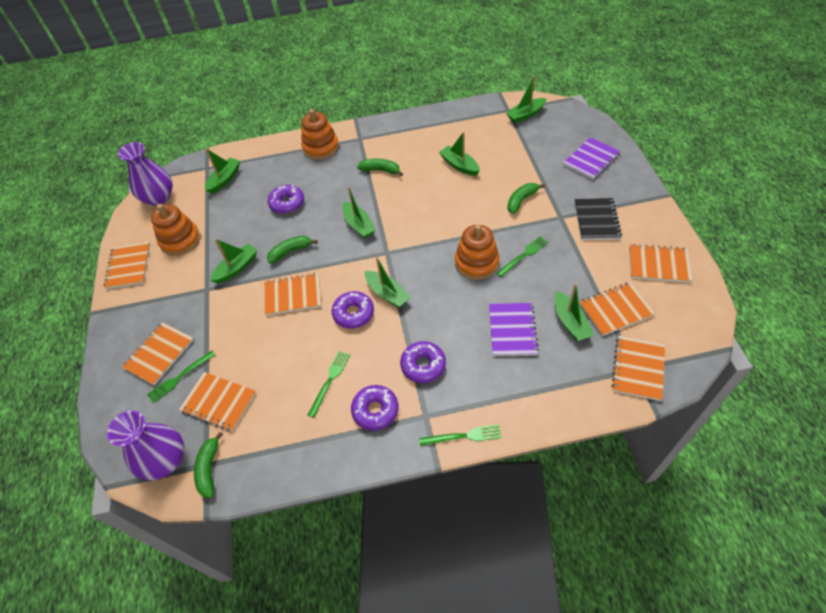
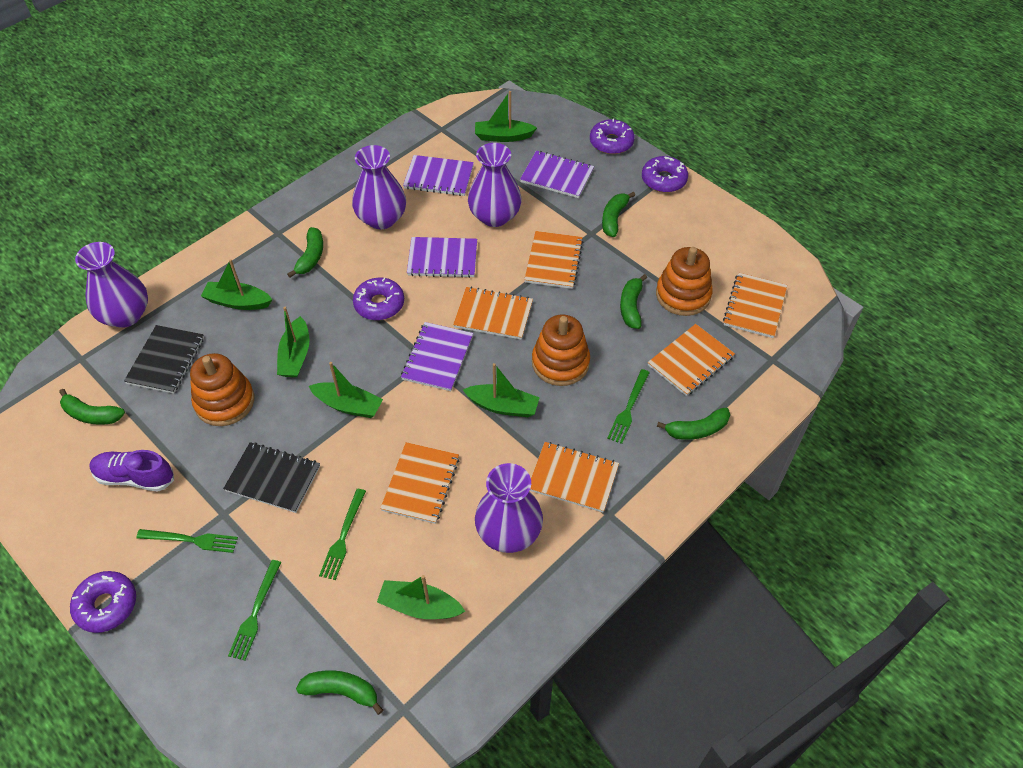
black notebook: 1 -> 2
green banana: 4 -> 6
green boat: 7 -> 6
orange notebook: 7 -> 6
purple notebook: 2 -> 4
purple shoe: 0 -> 1
purple vase: 2 -> 4

